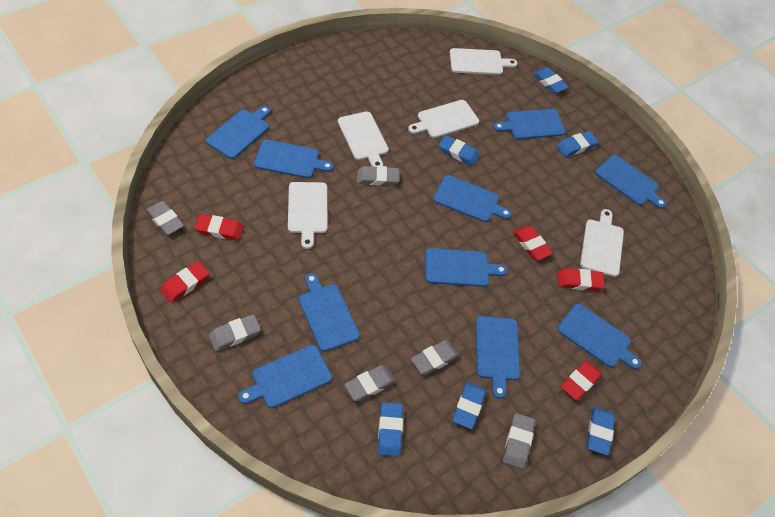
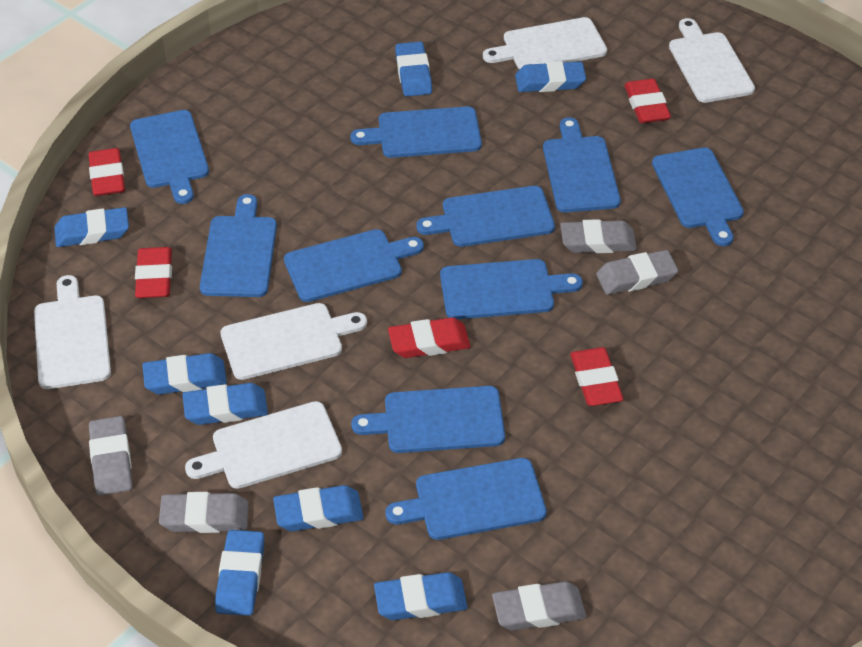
blue eraser: 6 -> 8
grey eraser: 6 -> 5

